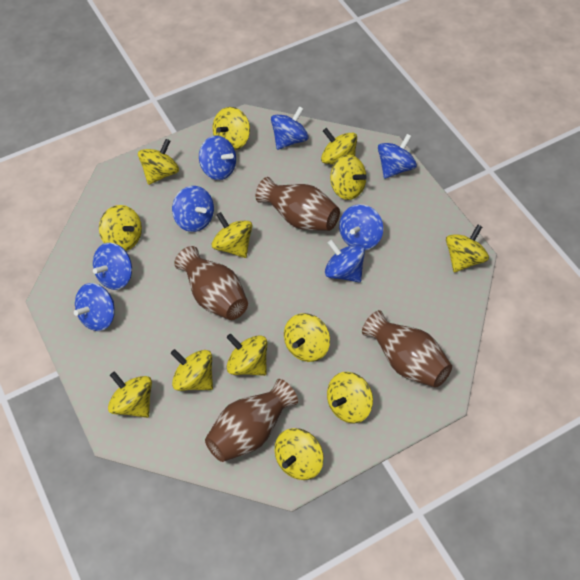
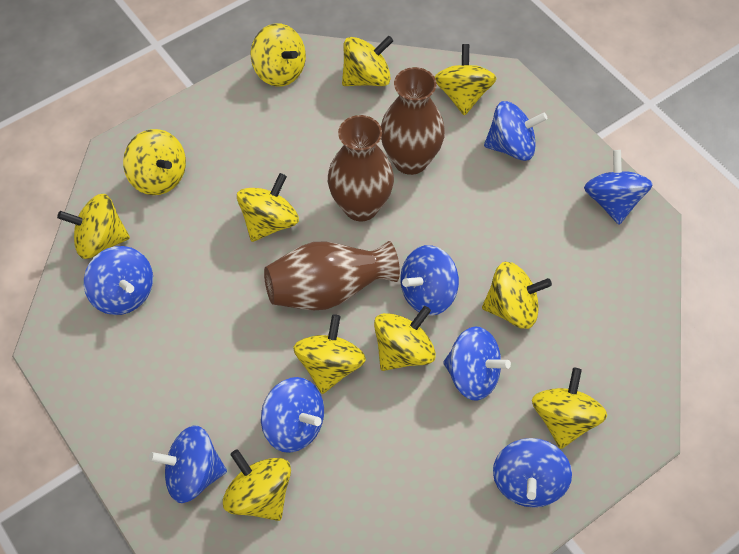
brown vase: 4 -> 3
yellow spinning top: 13 -> 11

